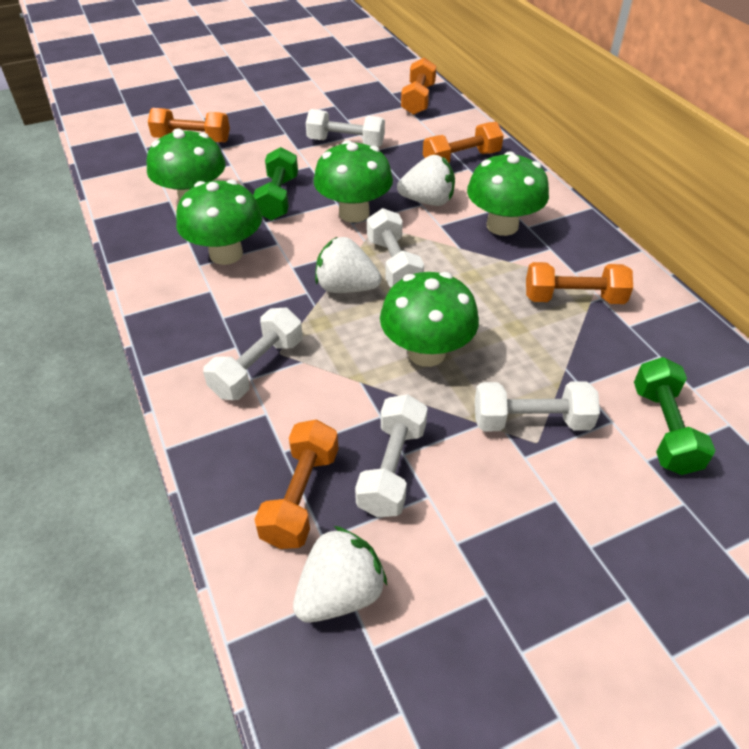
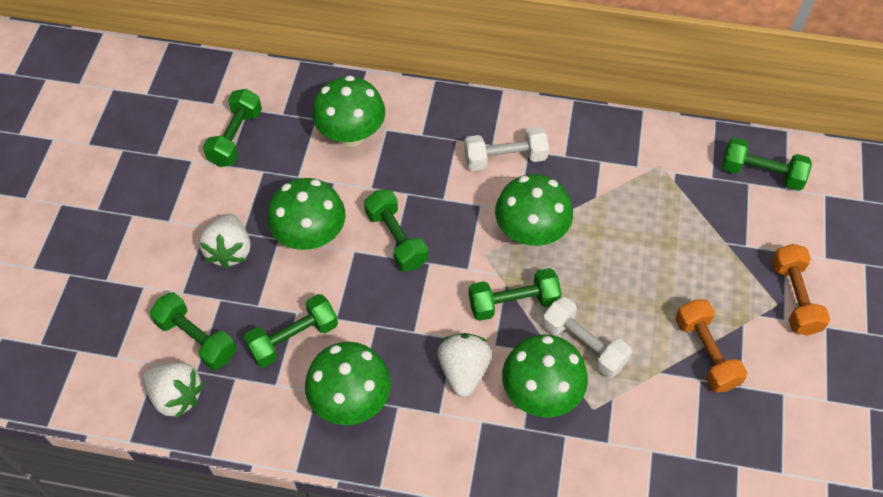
green dumbbell: 2 -> 6
orange dumbbell: 5 -> 2
white dumbbell: 5 -> 2

